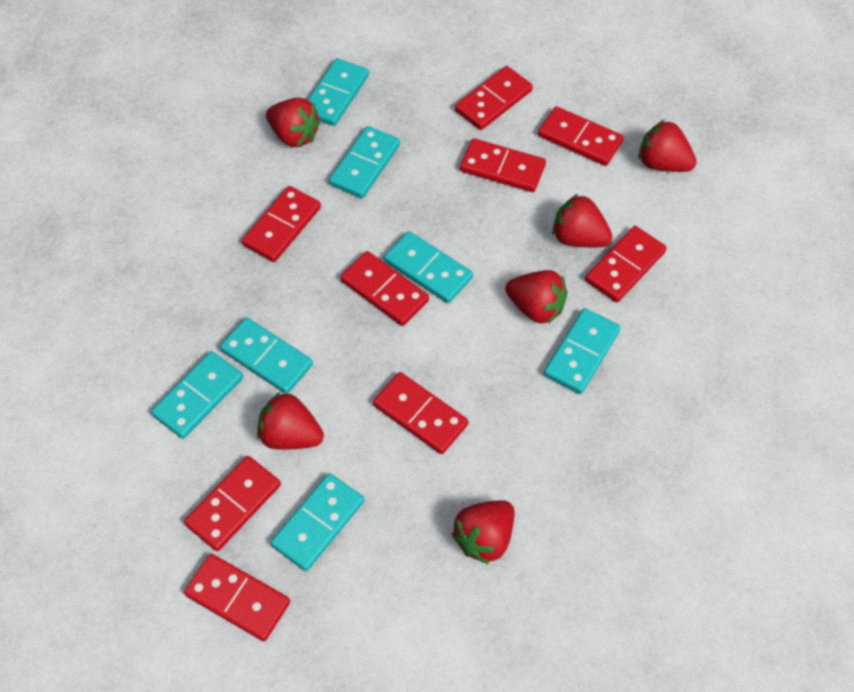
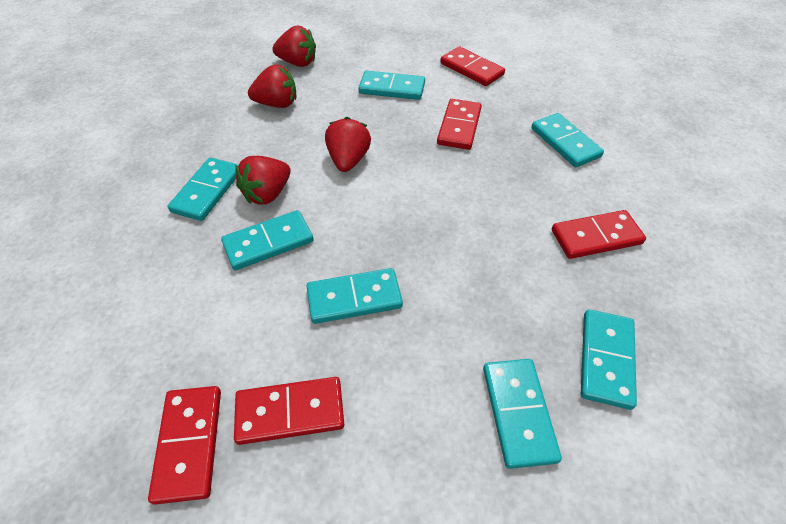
red domino: 9 -> 5
red strawberry: 6 -> 4

